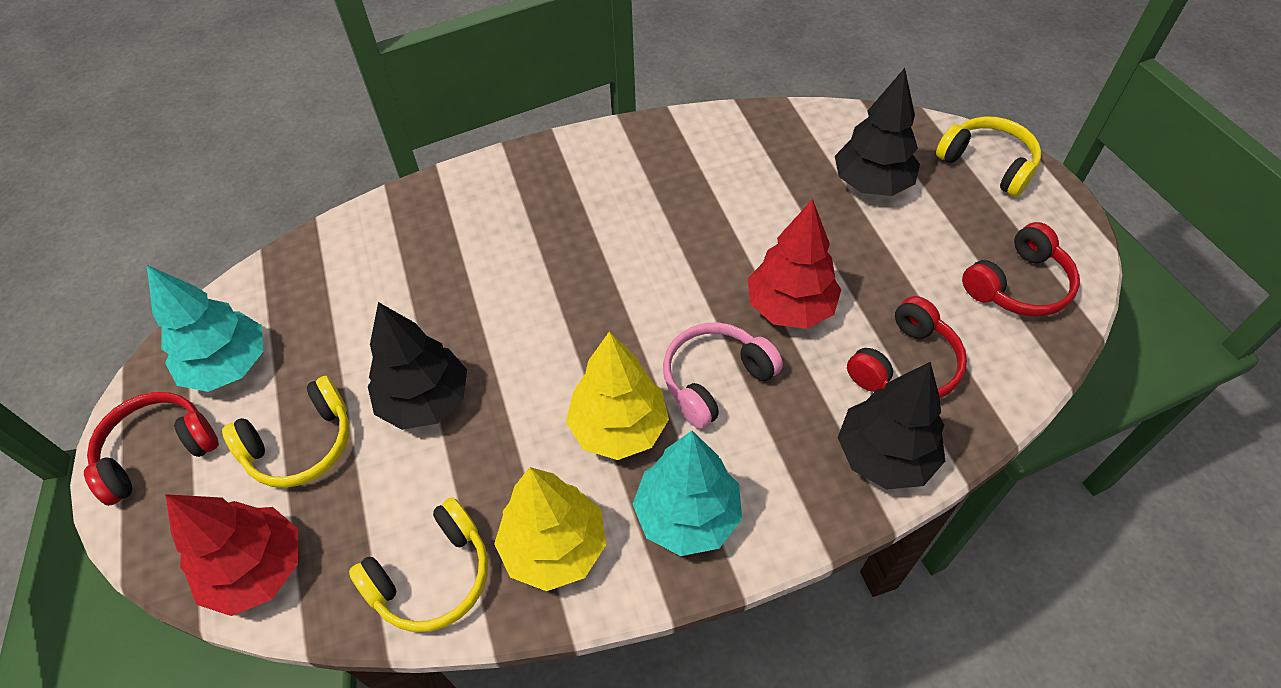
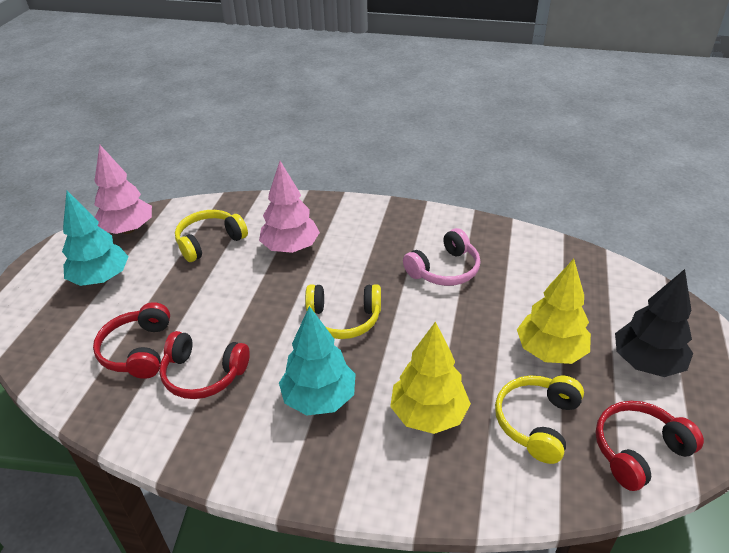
black tree: 3 -> 1
pink tree: 0 -> 2
red tree: 2 -> 0

